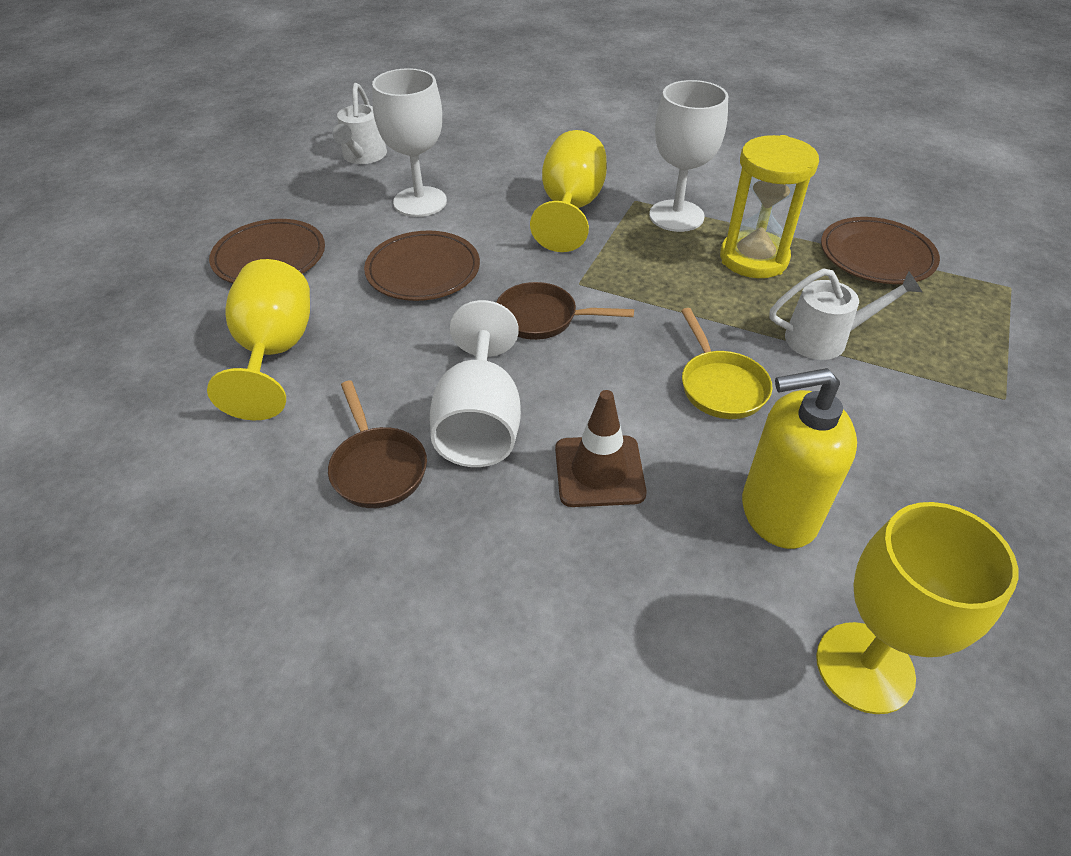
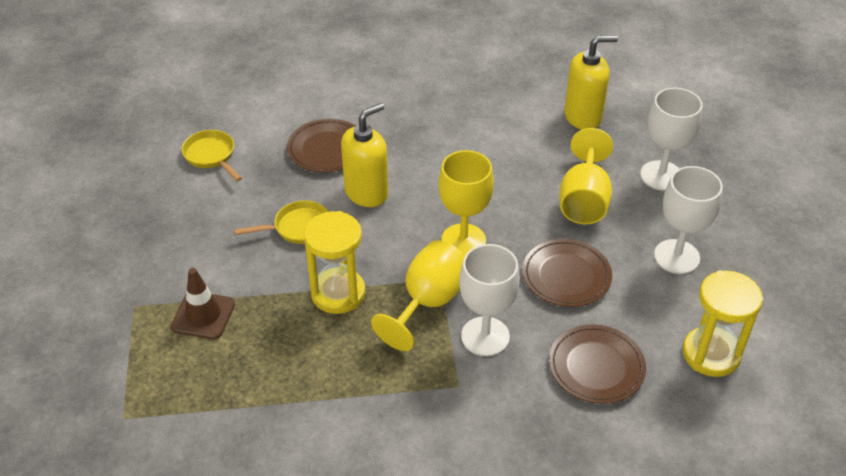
brown pan: 2 -> 0
white watering can: 2 -> 0
yellow hourglass: 1 -> 2
yellow pan: 1 -> 2
yellow soap dispenser: 1 -> 2

